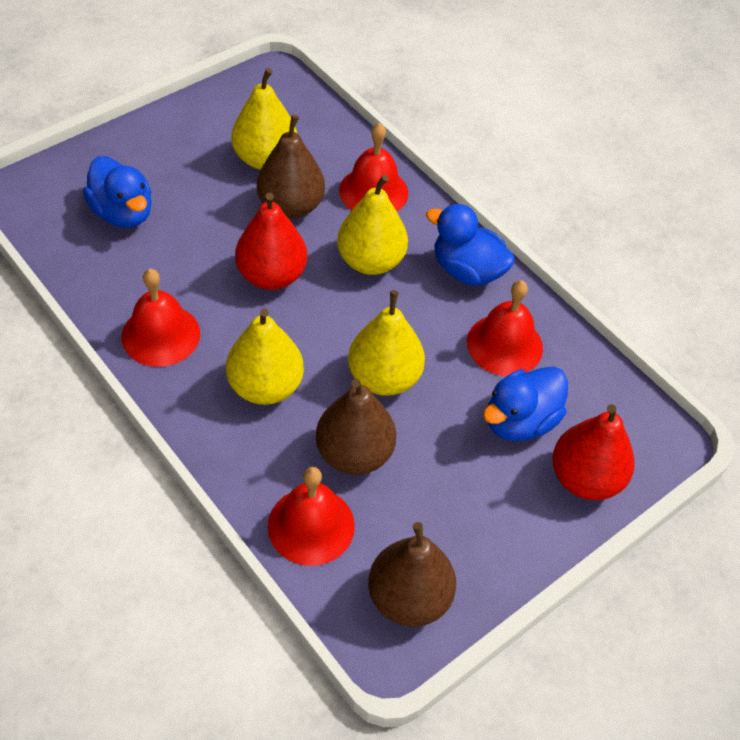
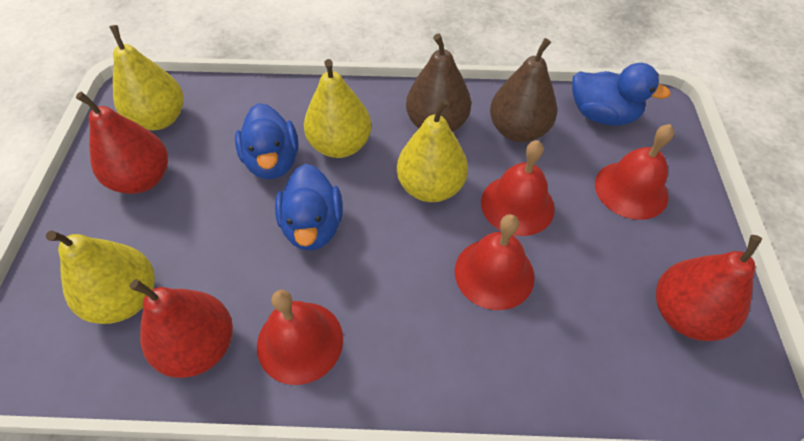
brown pear: 3 -> 2
red pear: 2 -> 3

